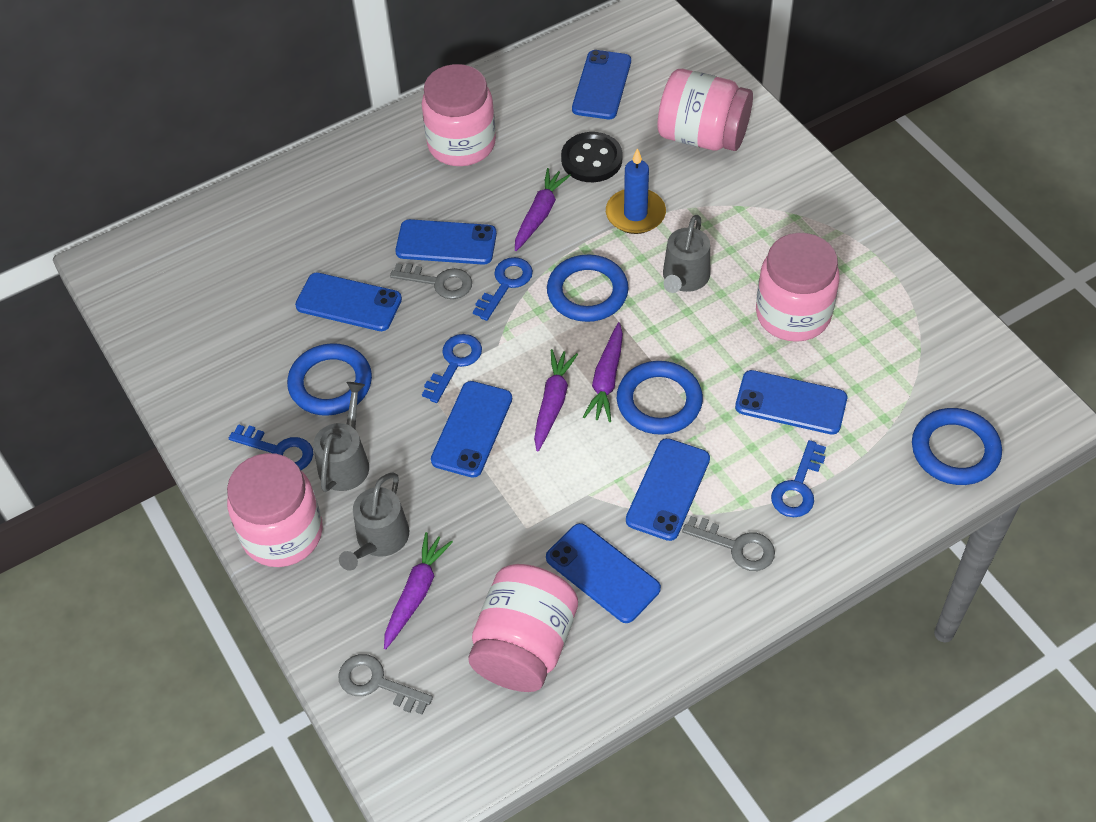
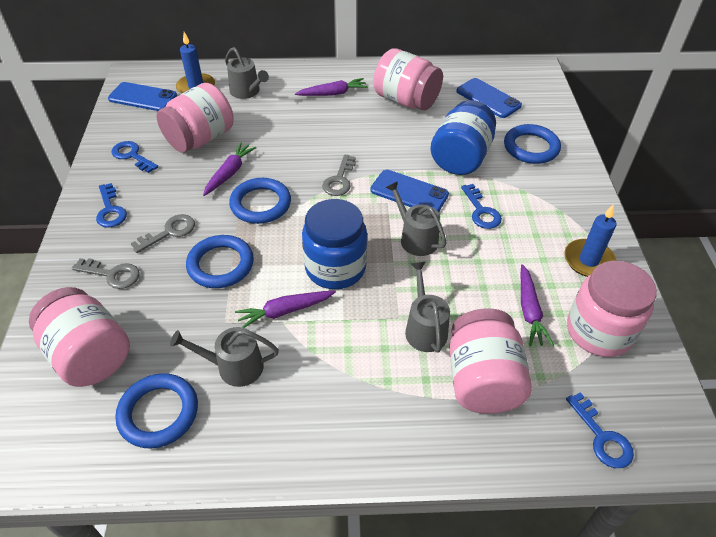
black button: 1 -> 0
blue candle: 1 -> 2
blue jar: 0 -> 2
blue phone: 7 -> 3
grey watering can: 3 -> 4

